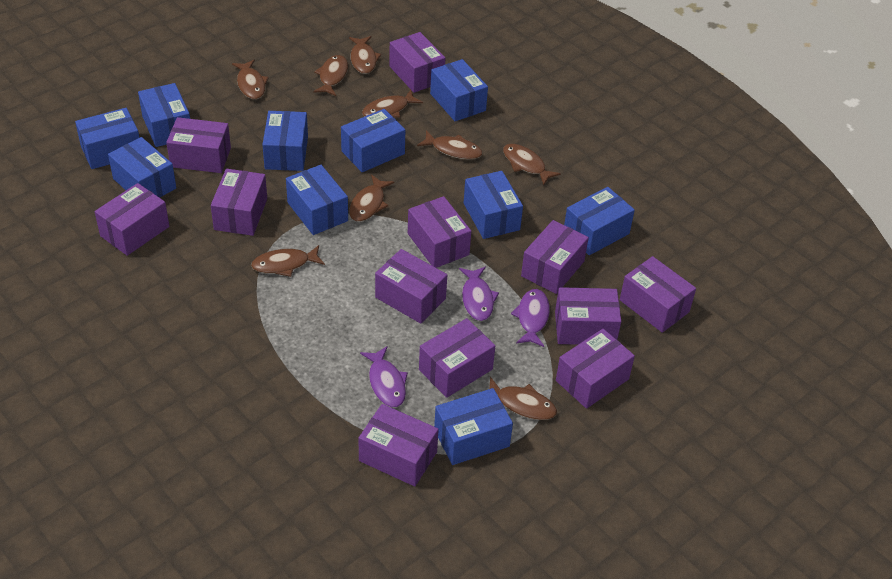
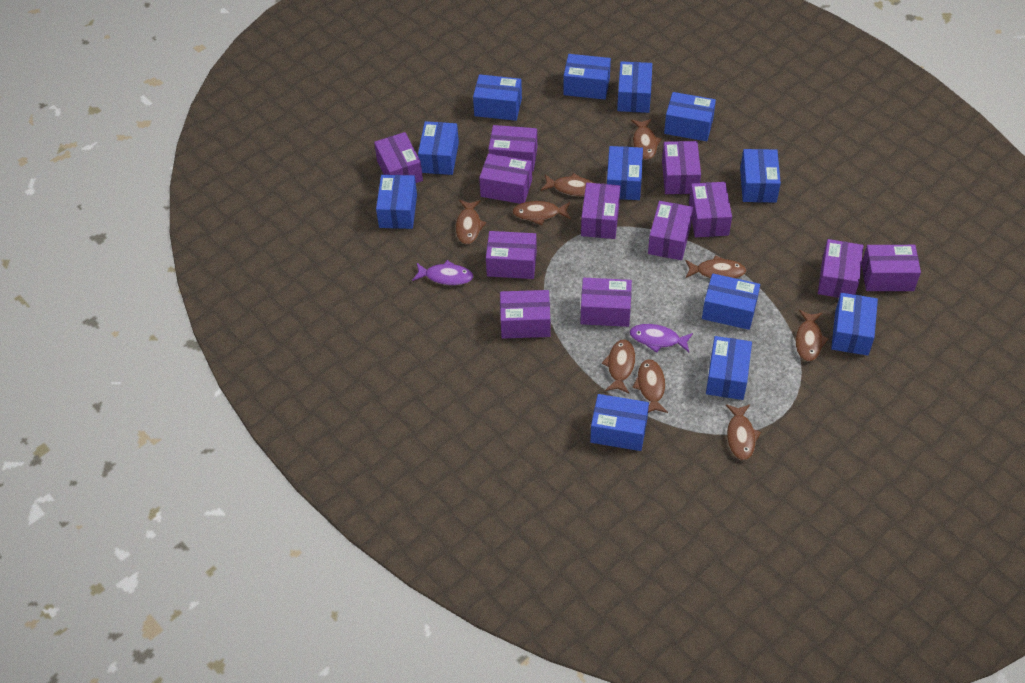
blue box: 10 -> 12
purple fish: 3 -> 2

